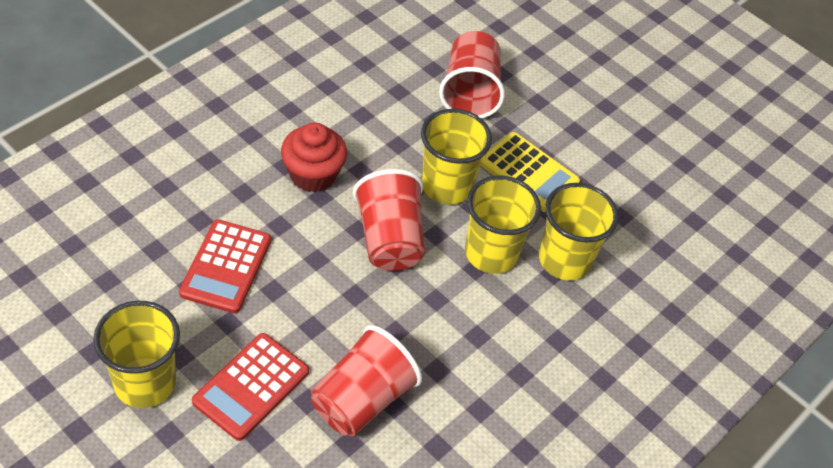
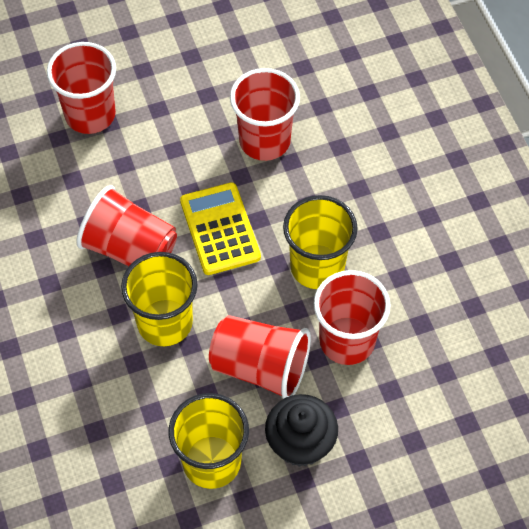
black cupcake: 0 -> 1
red calculator: 2 -> 0
red cup: 3 -> 5
red cupcake: 1 -> 0
yellow cup: 4 -> 3

